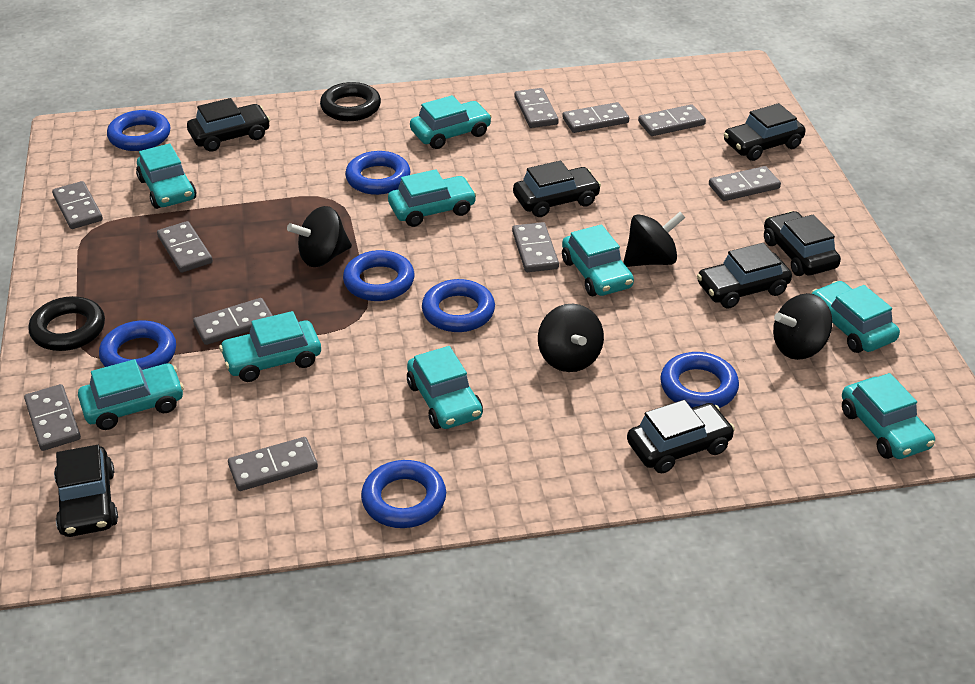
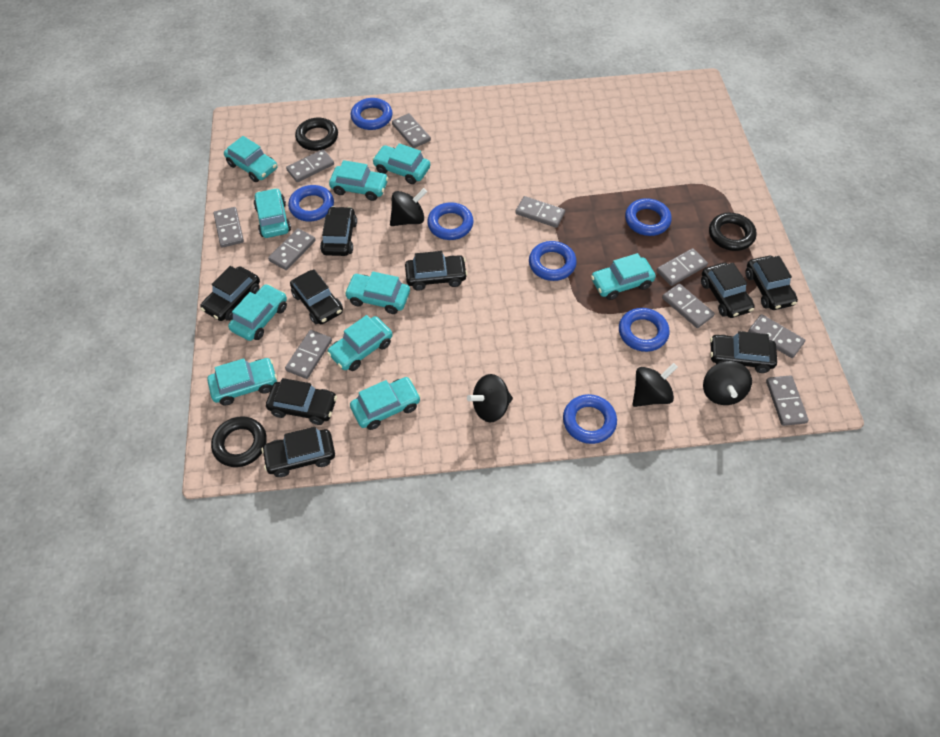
black car: 7 -> 9
black ring: 2 -> 3
turquoise car: 9 -> 10

